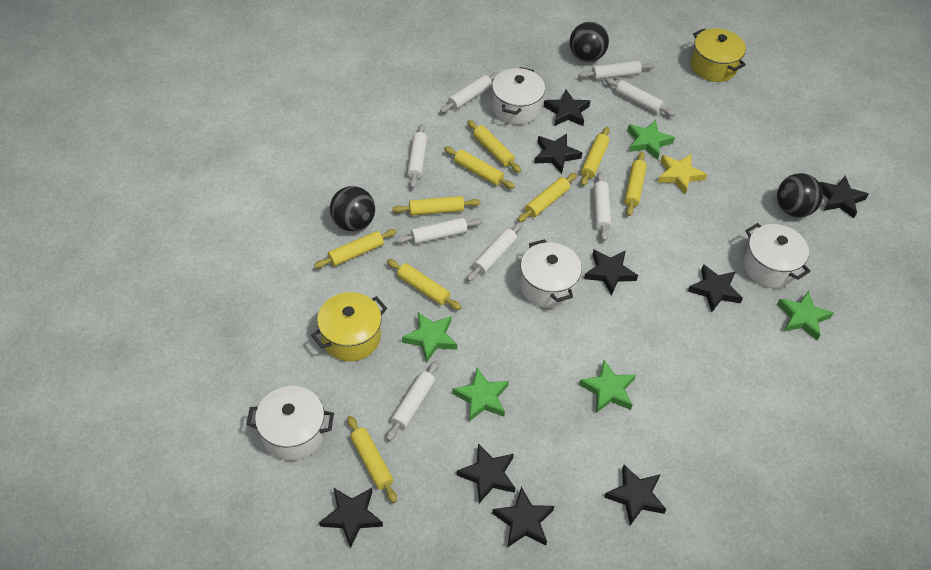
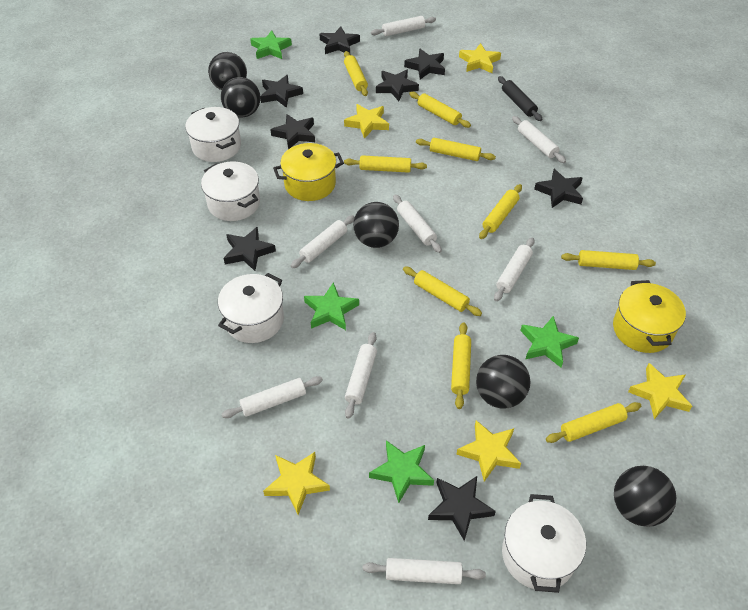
black ball: 3 -> 5
black rolling pin: 0 -> 1
black star: 9 -> 8
green star: 5 -> 4
yellow star: 1 -> 5

